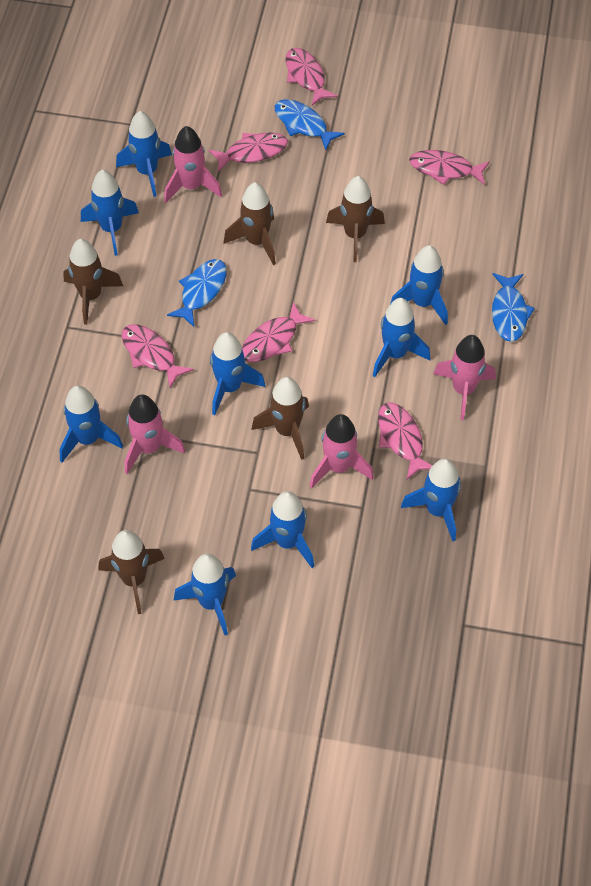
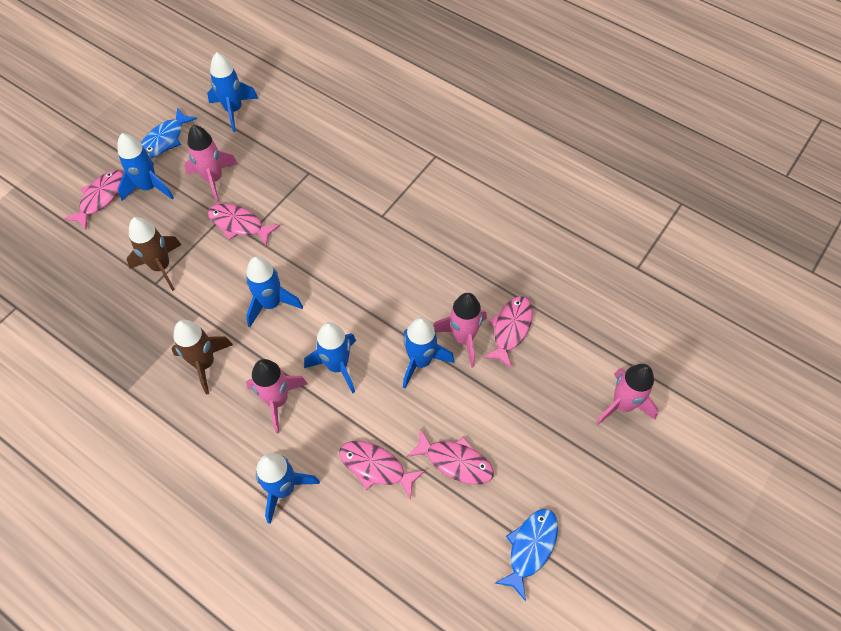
blue fish: 3 -> 2
blue rocket: 9 -> 6
brown rocket: 5 -> 2
pink fish: 6 -> 5

